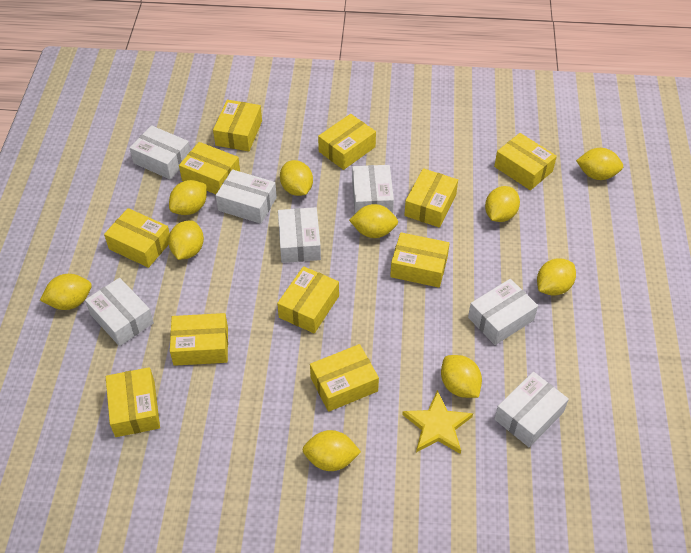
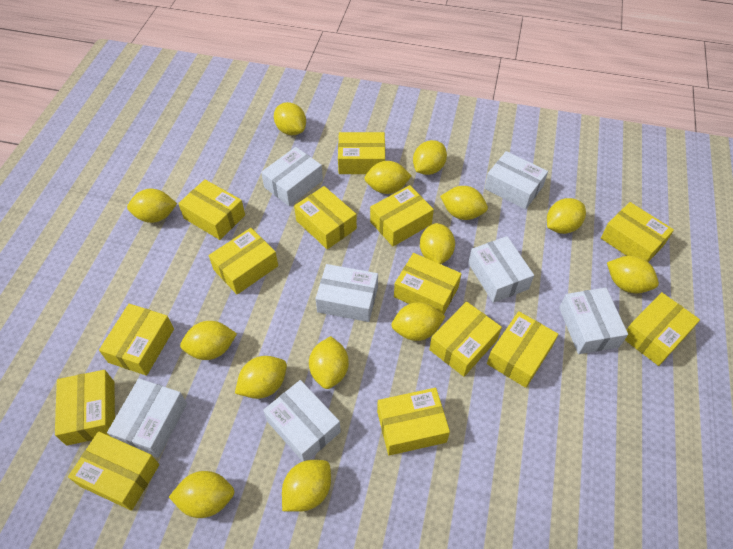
yellow box: 11 -> 14
yellow lemon: 10 -> 14
yellow star: 1 -> 0

